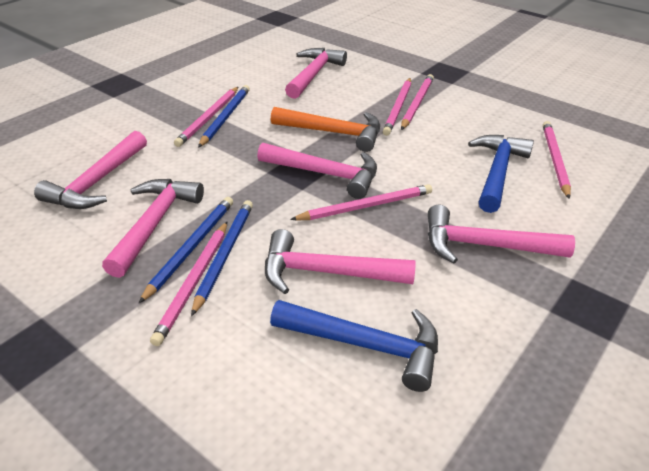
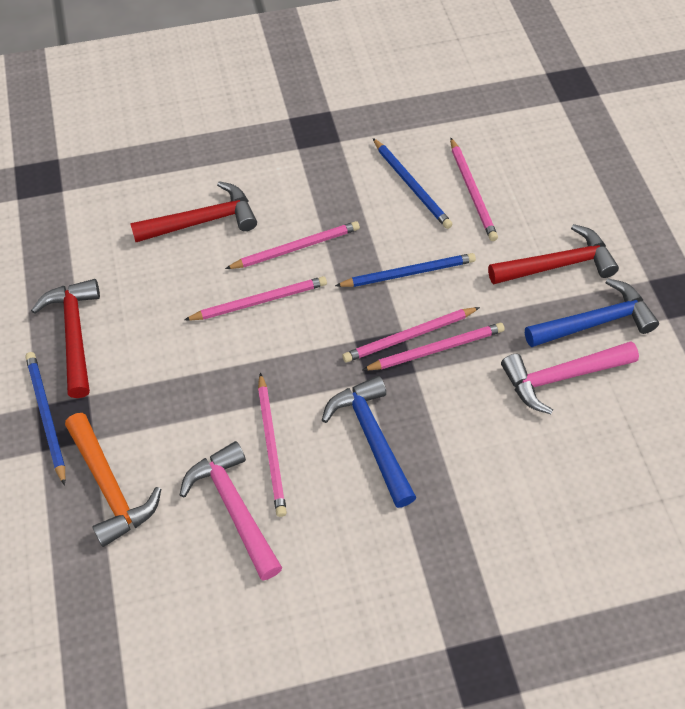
pink hammer: 6 -> 2
red hammer: 0 -> 3

